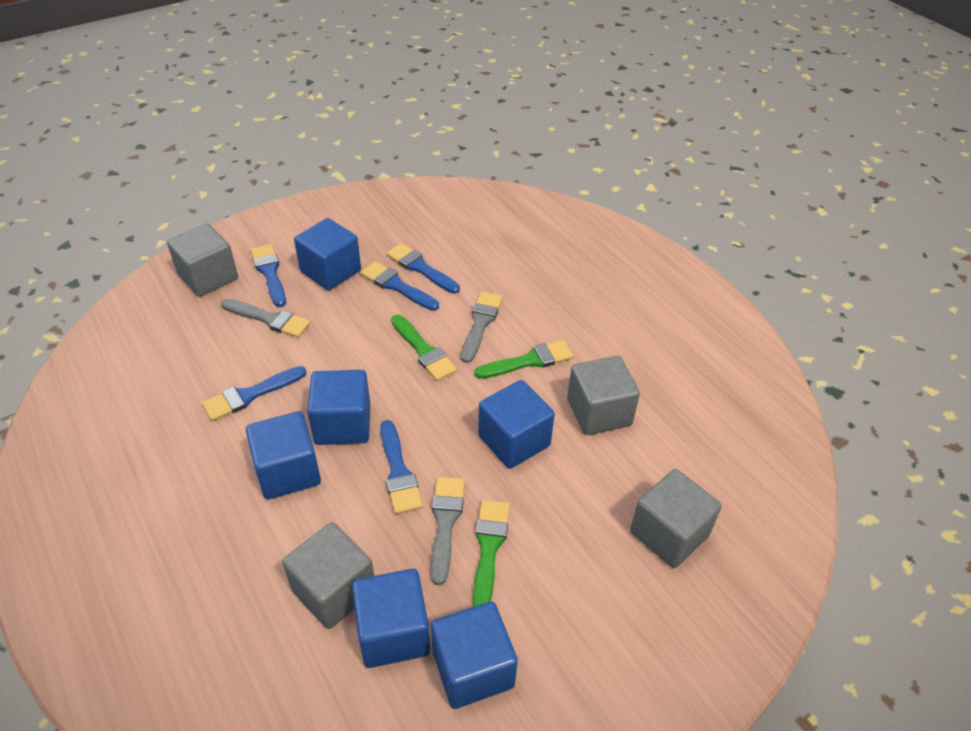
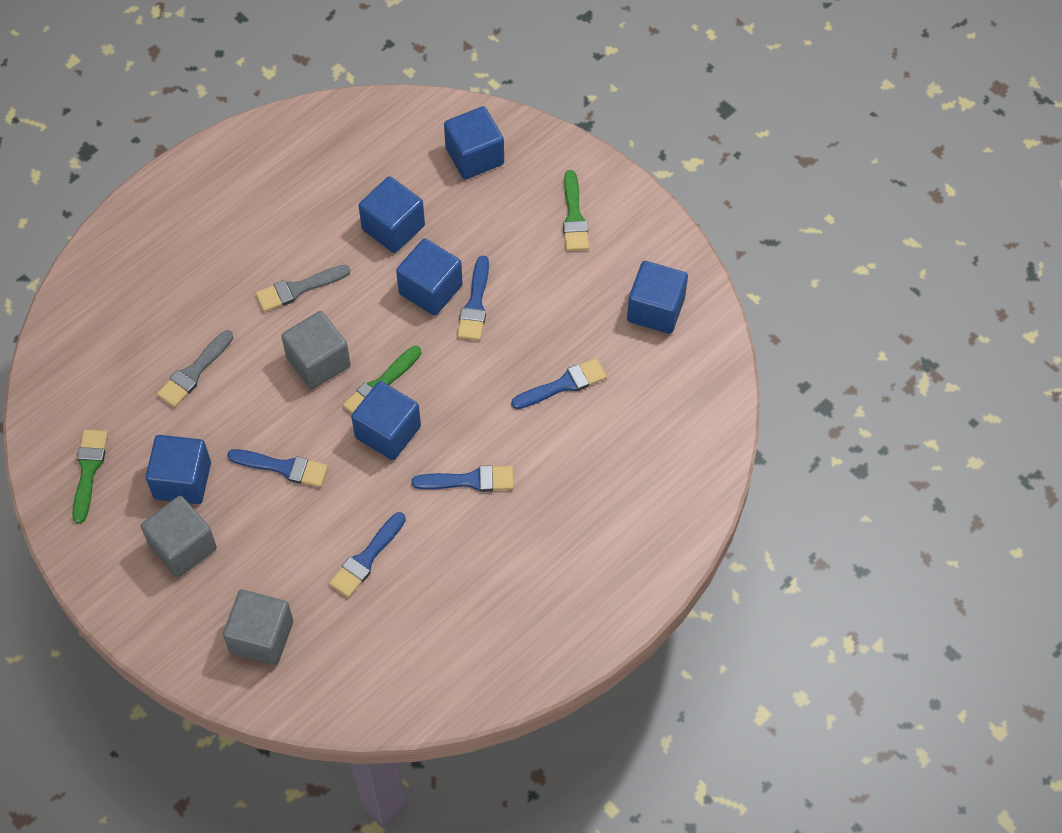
grey brush: 3 -> 2
grey cube: 4 -> 3

